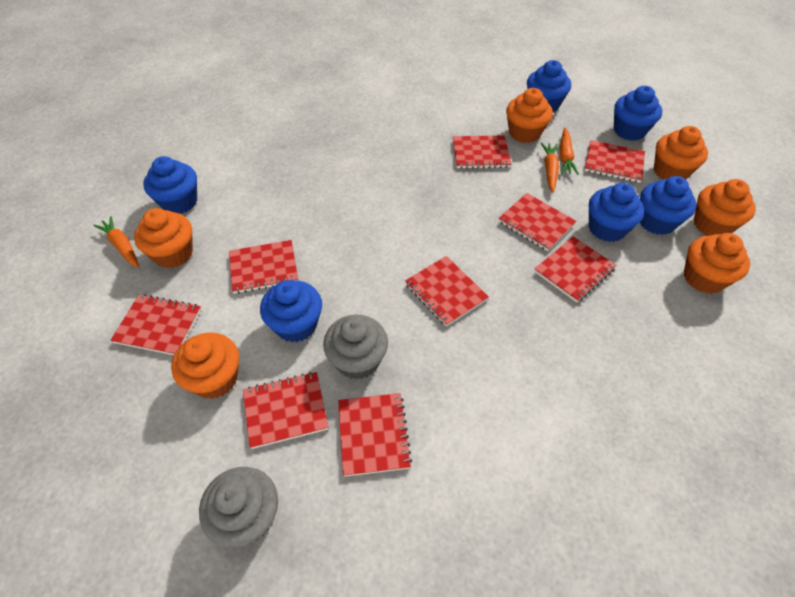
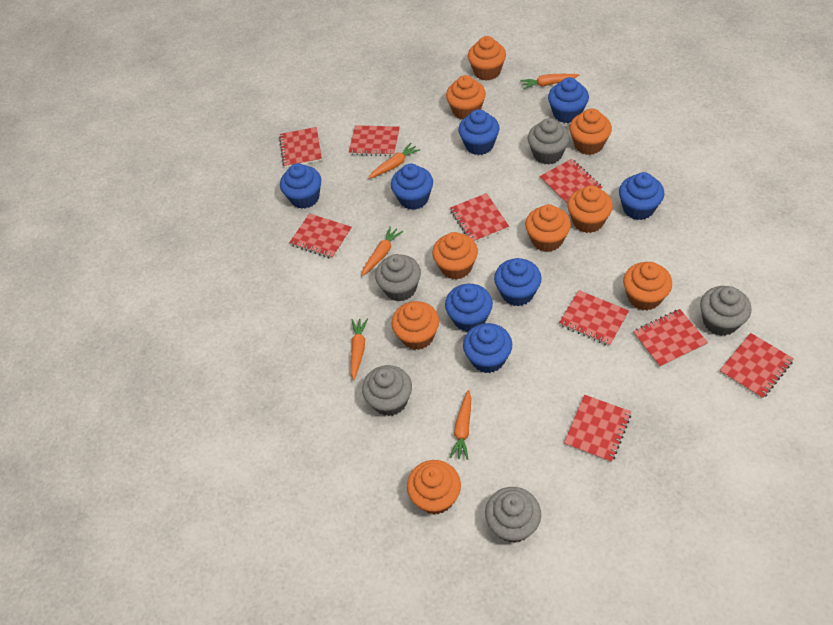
blue cupcake: 6 -> 8
grey cupcake: 2 -> 5
orange carrot: 3 -> 5
orange cupcake: 6 -> 9

